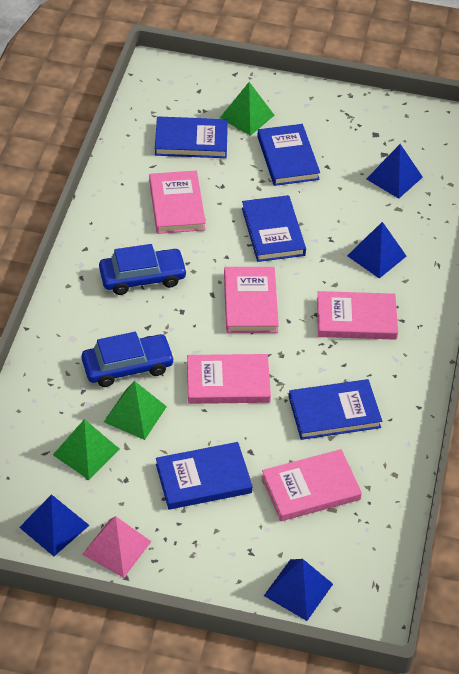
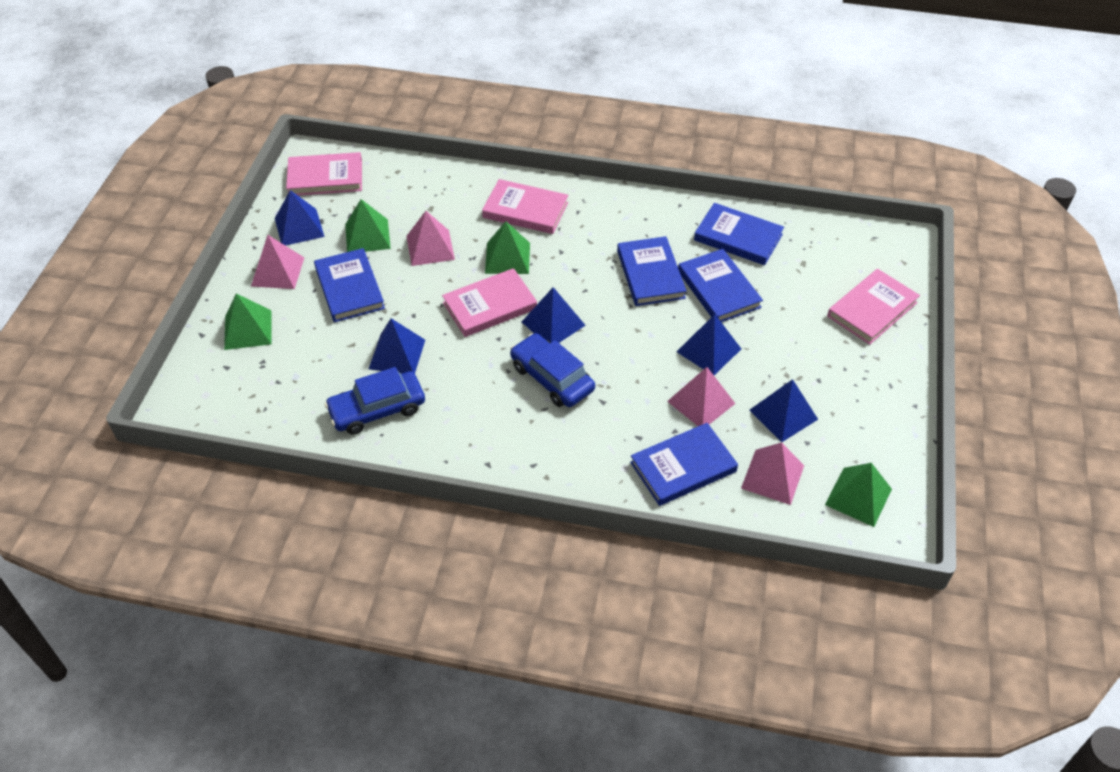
blue pyramid: 4 -> 5
green pyramid: 3 -> 4
pink book: 5 -> 4
pink pyramid: 1 -> 4

